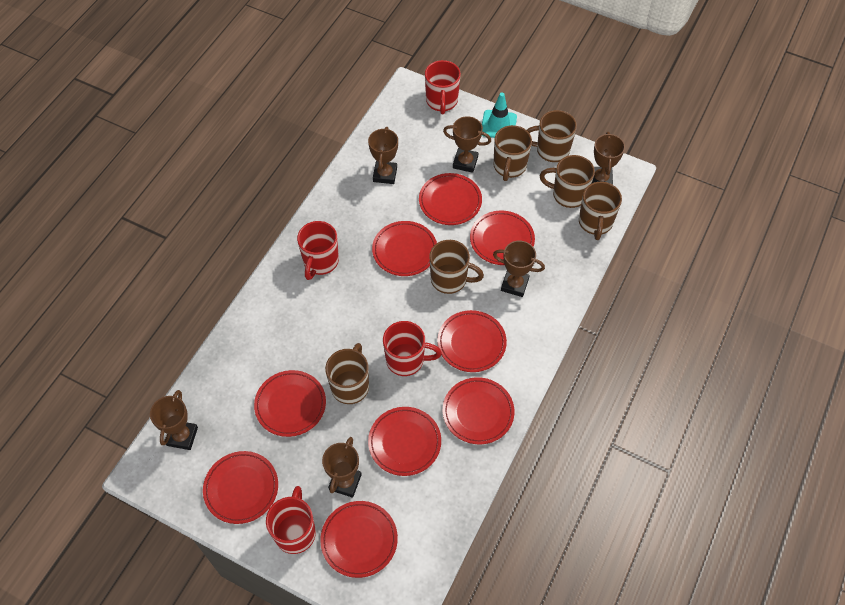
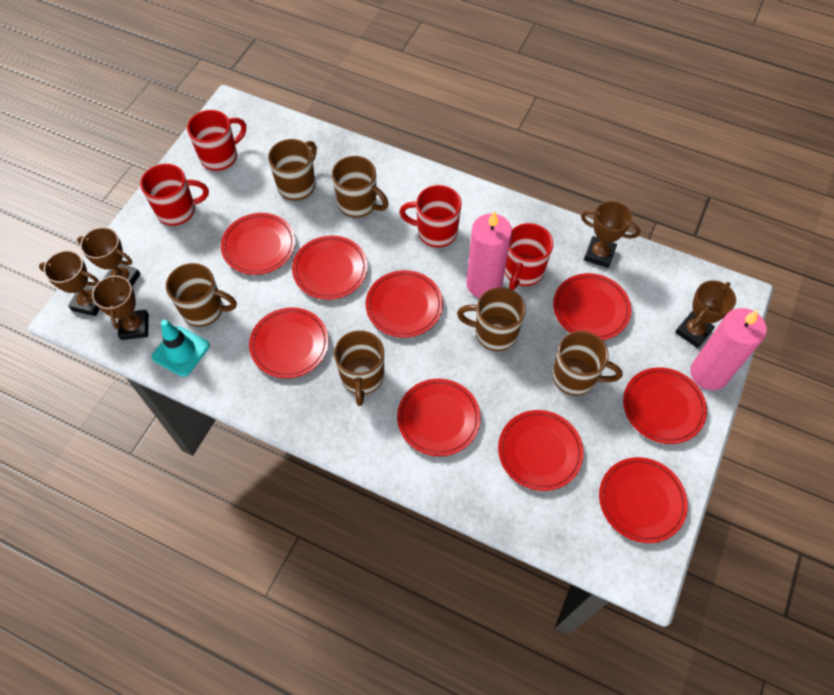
brown trophy: 6 -> 5
pink candle: 0 -> 2

